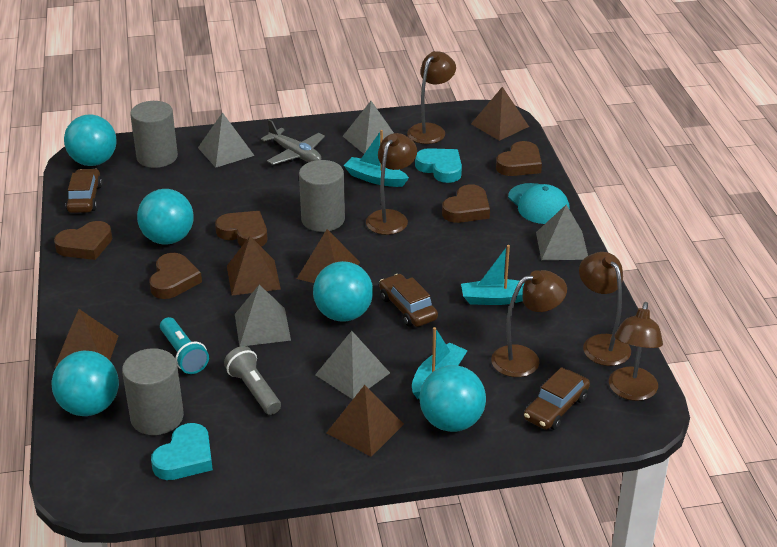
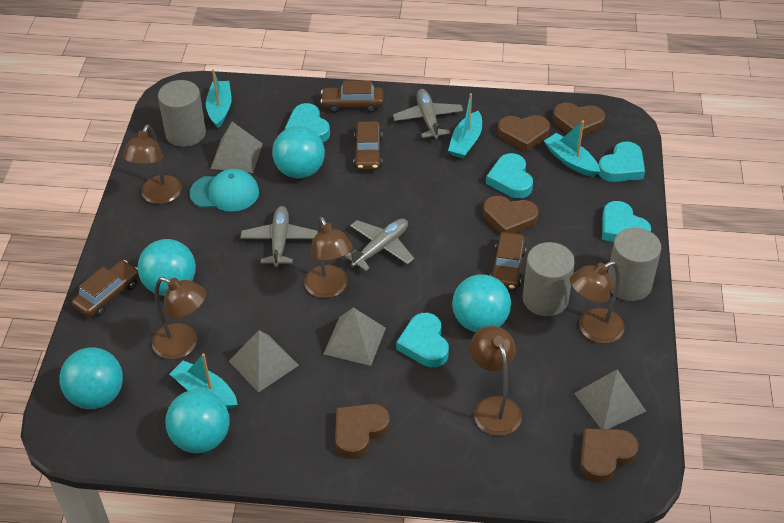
brown car: 3 -> 4
brown pyramid: 5 -> 0
grey flashlight: 1 -> 0
grey plane: 1 -> 3
grey pyramid: 5 -> 4
turquoise boat: 3 -> 4
turquoise flashlight: 1 -> 0
turquoise heart: 2 -> 5

